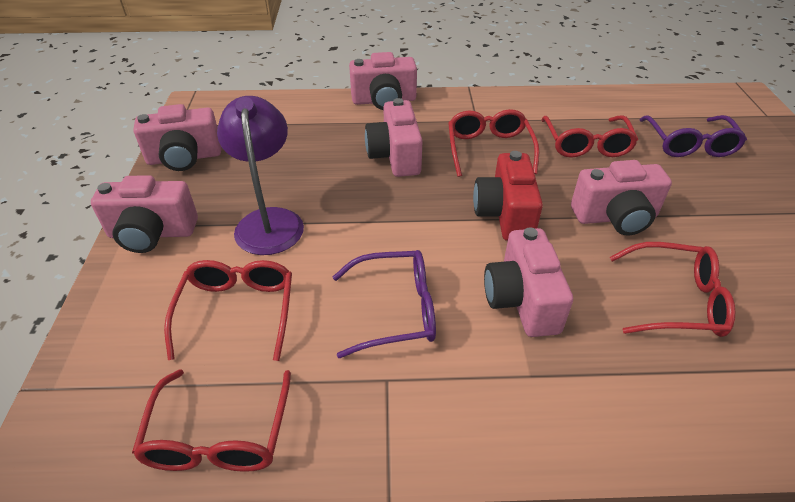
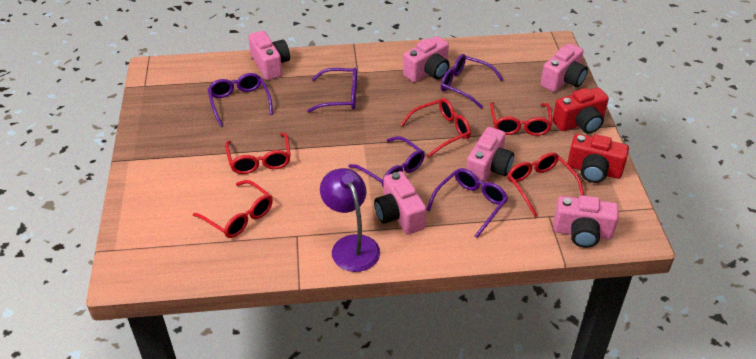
purple glasses: 2 -> 5
red camera: 1 -> 2

